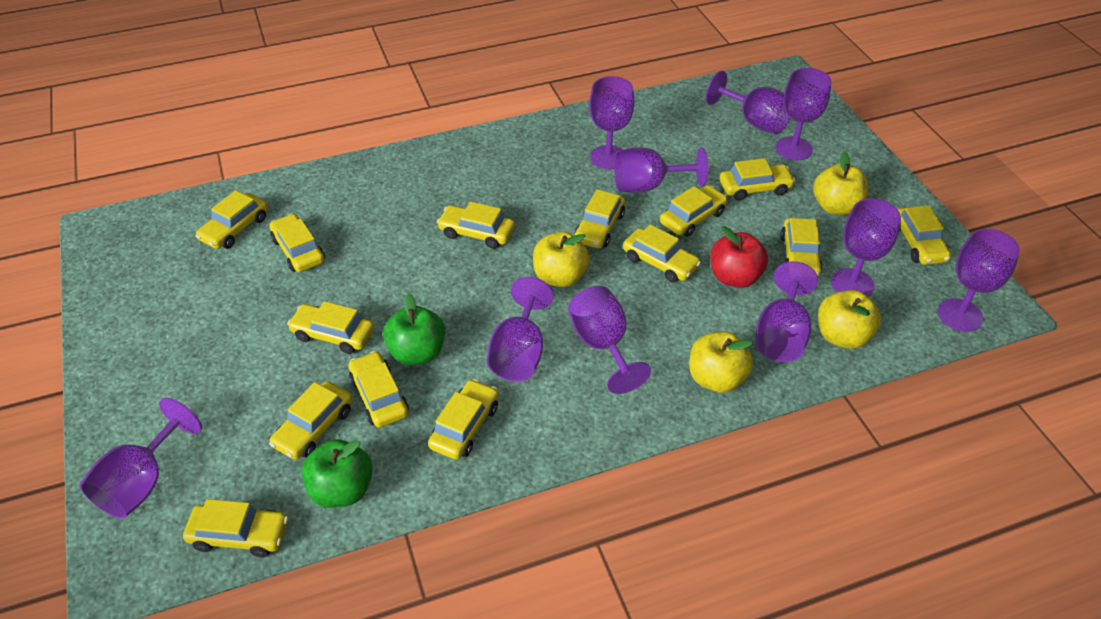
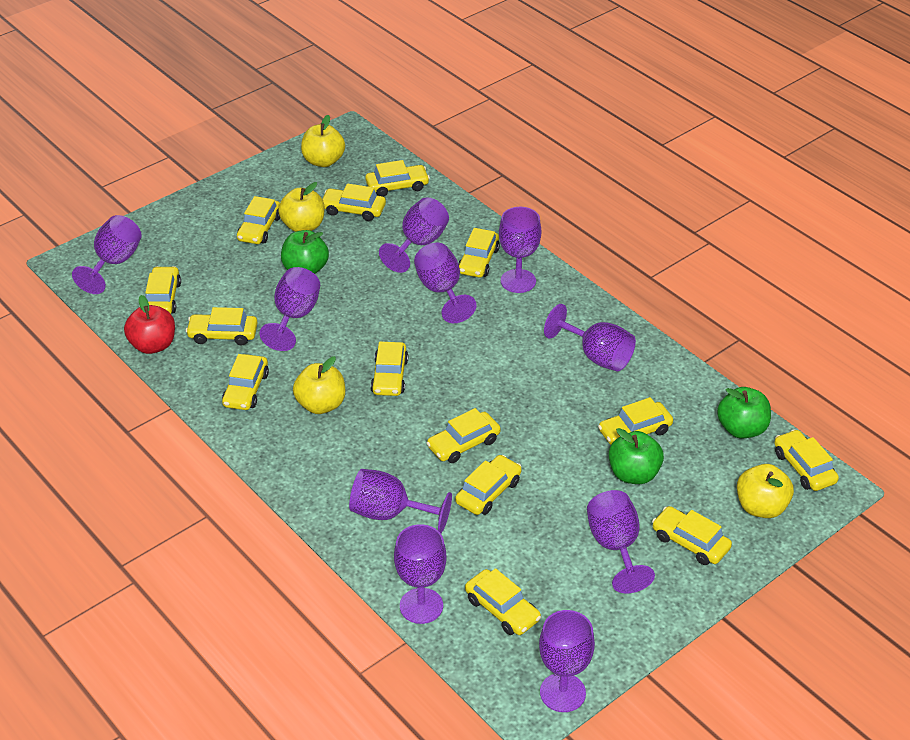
green apple: 2 -> 3

